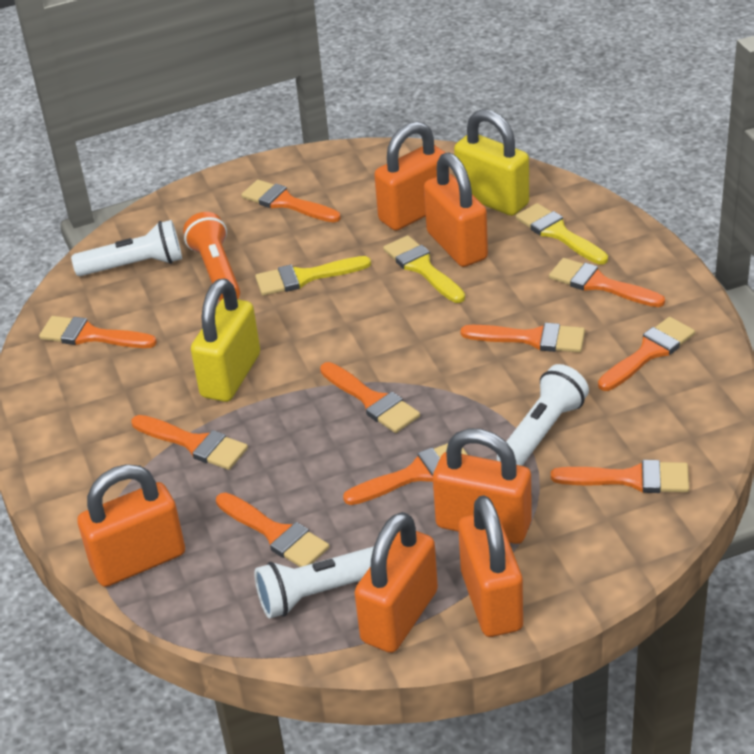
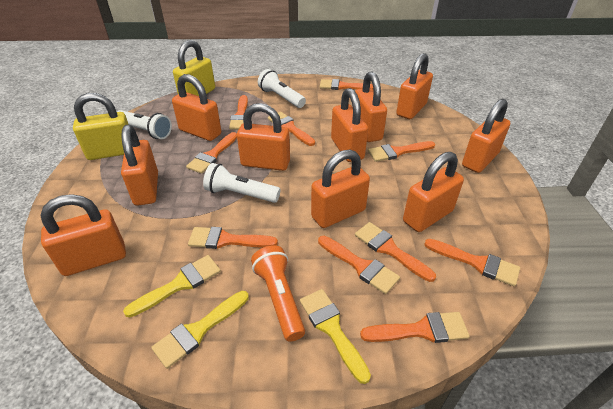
orange padlock: 6 -> 10

